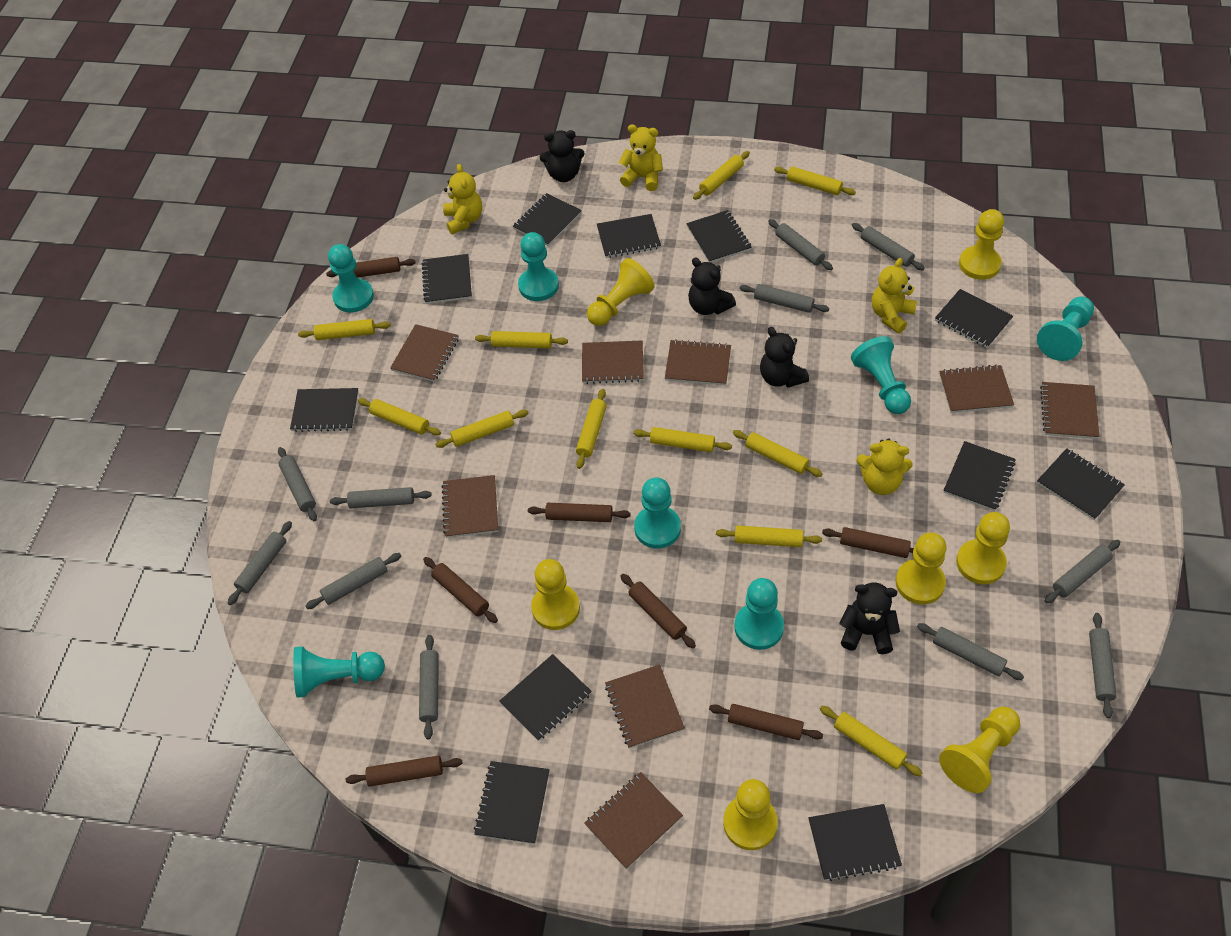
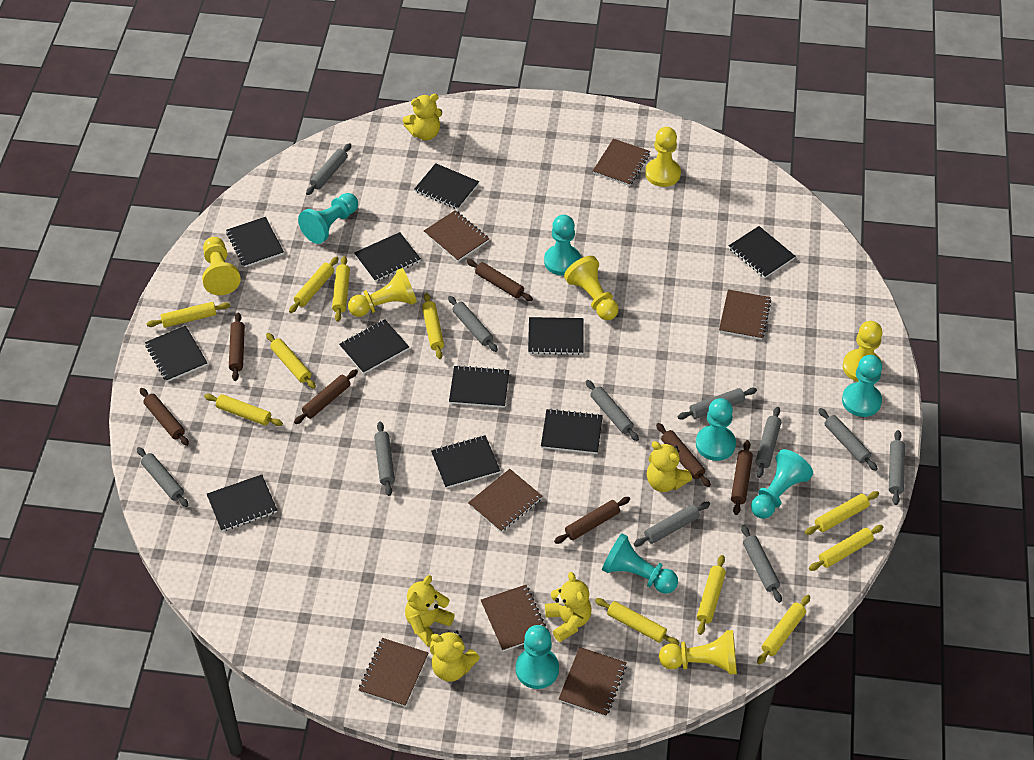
black teddy bear: 4 -> 0
brown notebook: 8 -> 7
yellow pawn: 7 -> 6
yellow teddy bear: 4 -> 5

